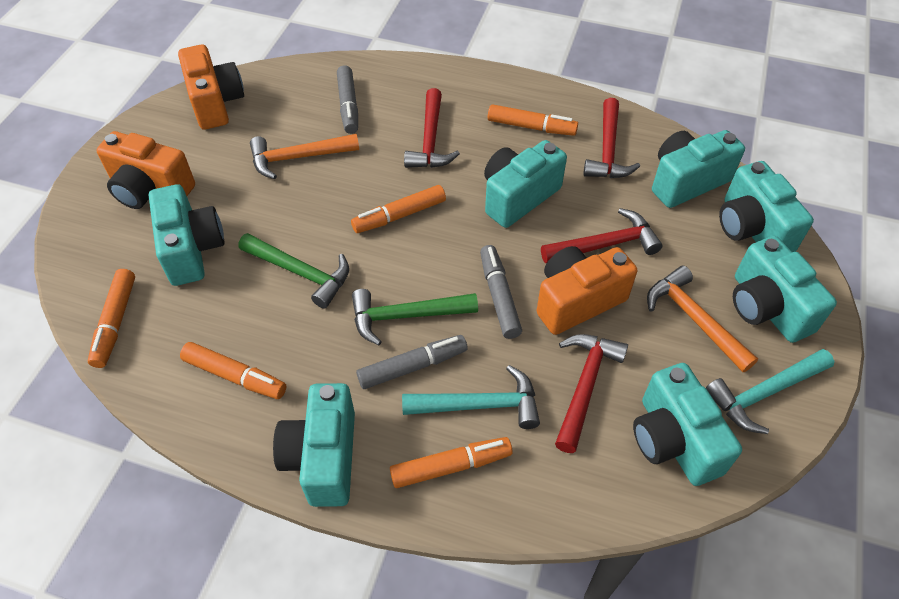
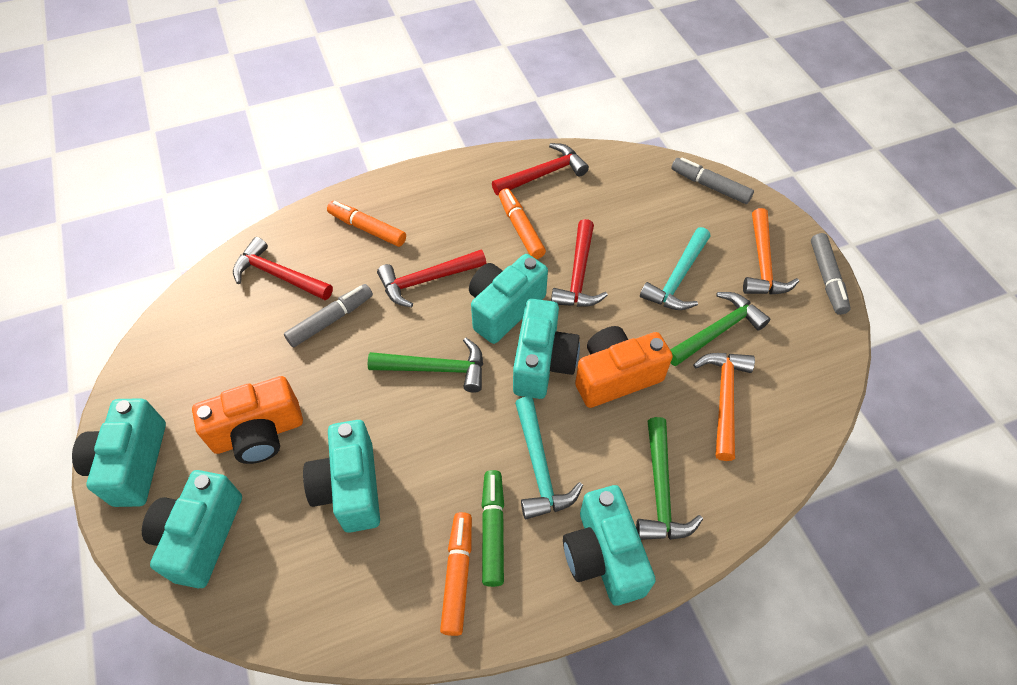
green hammer: 2 -> 3
green marker: 0 -> 1
orange camera: 3 -> 2
orange marker: 5 -> 3
turquoise camera: 7 -> 6

